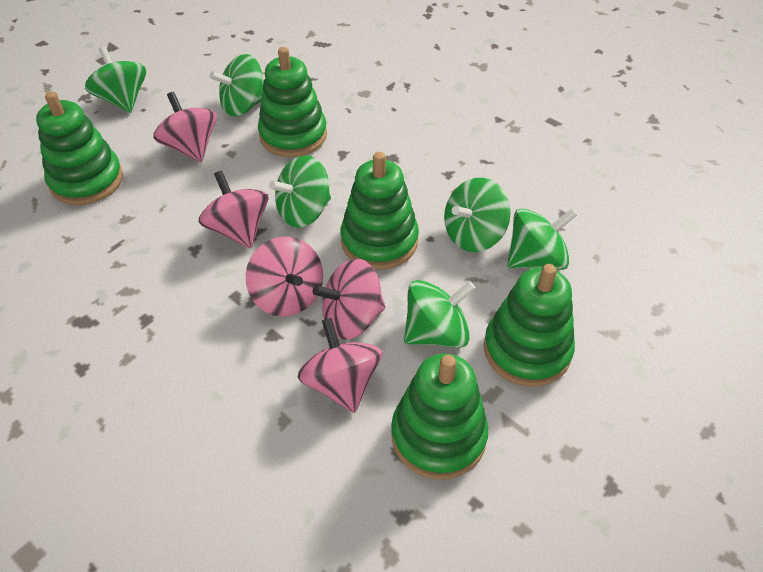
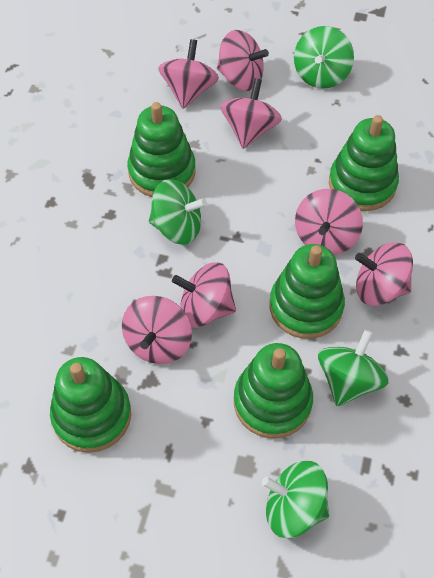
green spinning top: 6 -> 4
pink spinning top: 5 -> 7

